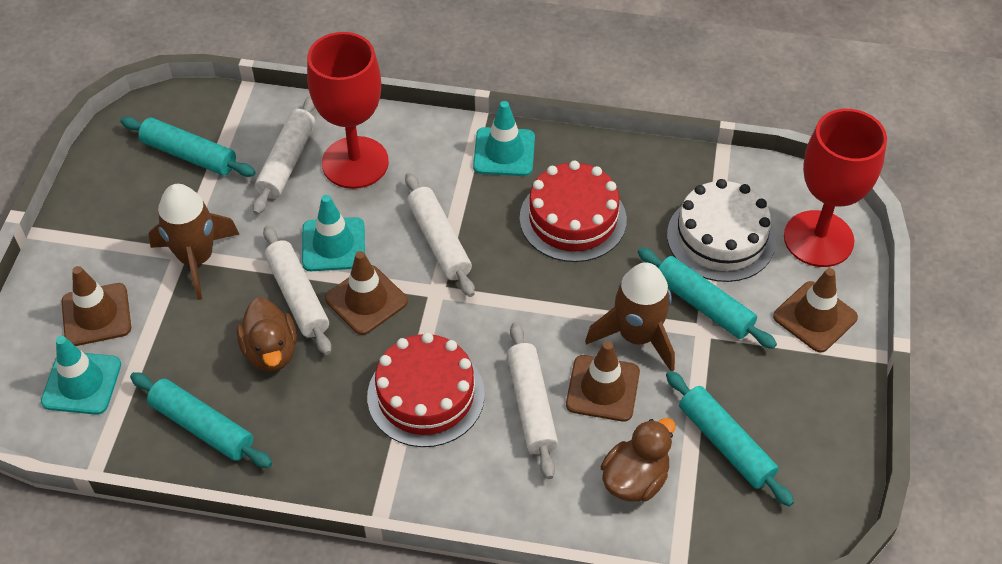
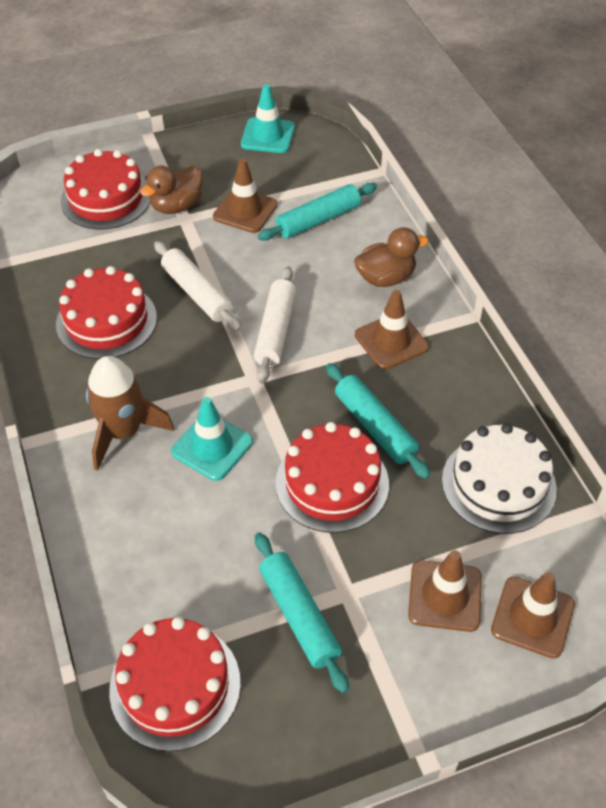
brown rocket: 2 -> 1
red cake: 2 -> 4
red goblet: 2 -> 0
turquoise rolling pin: 4 -> 3
turquoise traffic cone: 3 -> 2
white rolling pin: 4 -> 2

